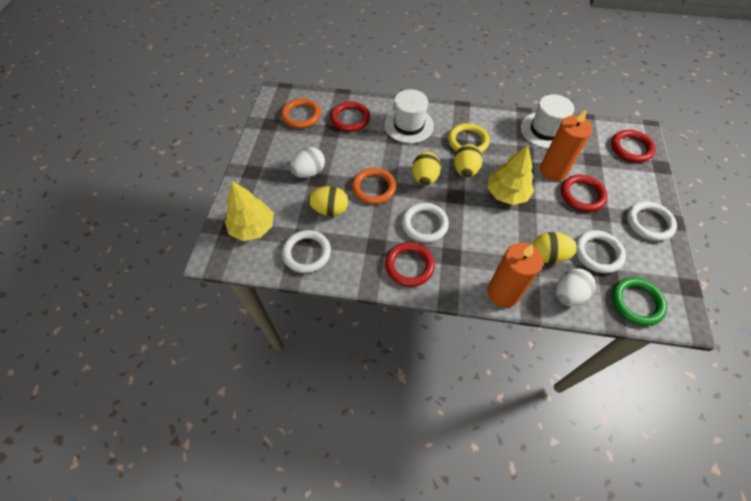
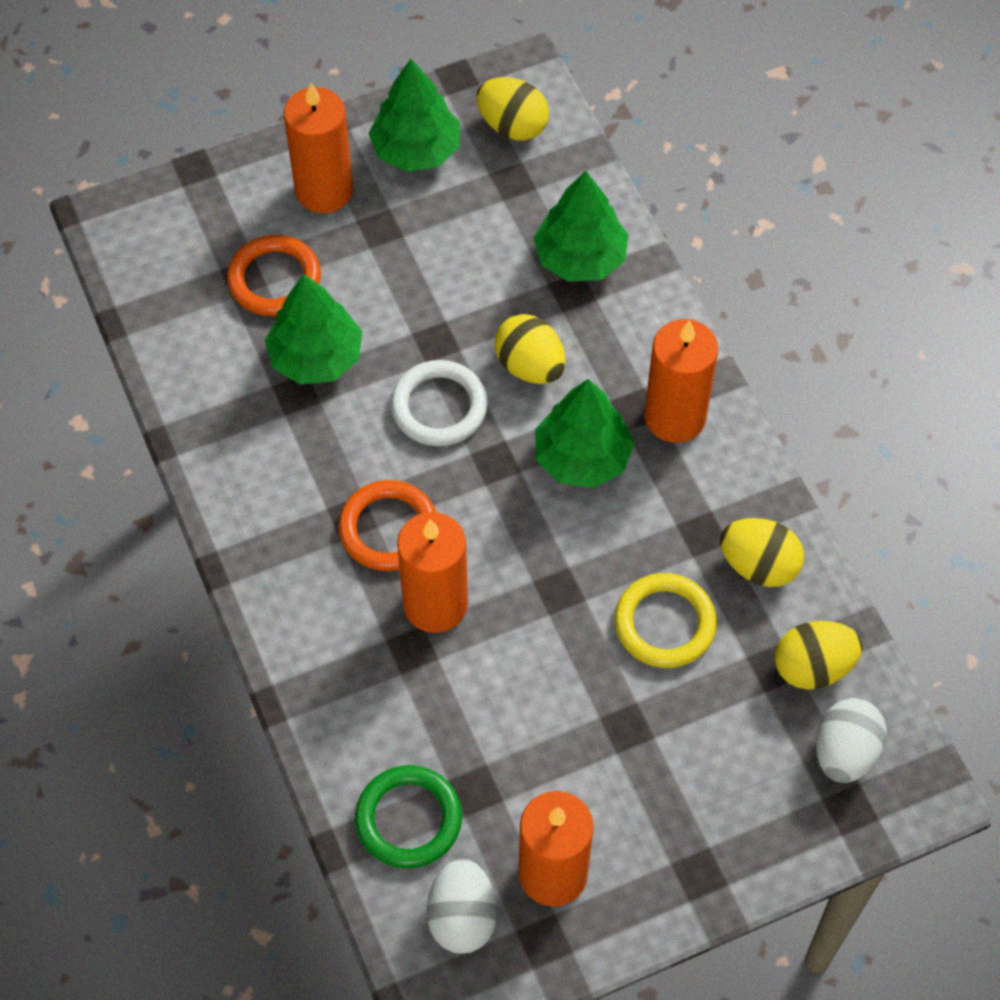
green tree: 0 -> 4
orange candle: 2 -> 4
red ring: 4 -> 0
white hat: 2 -> 0
white ring: 4 -> 1
yellow tree: 2 -> 0

